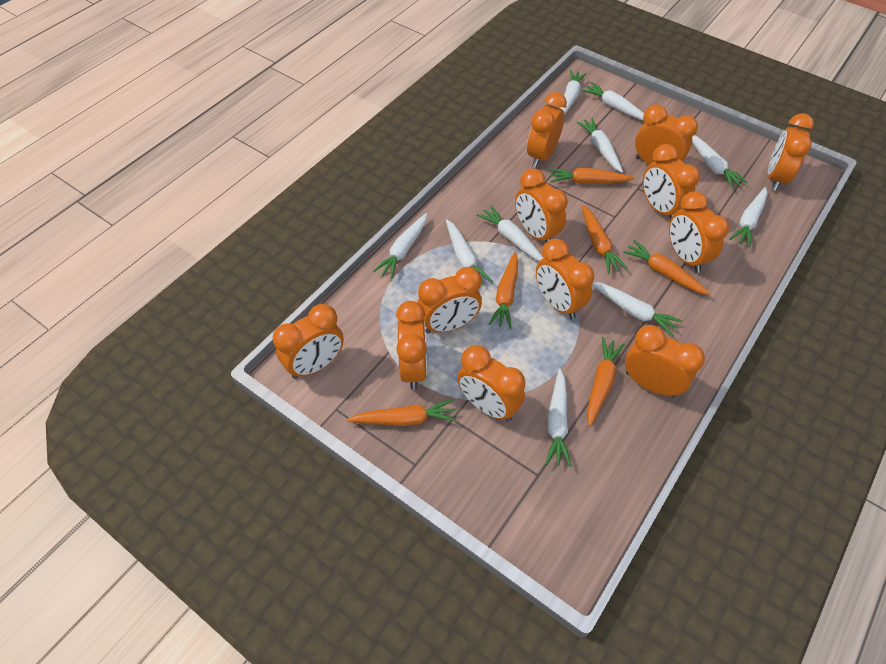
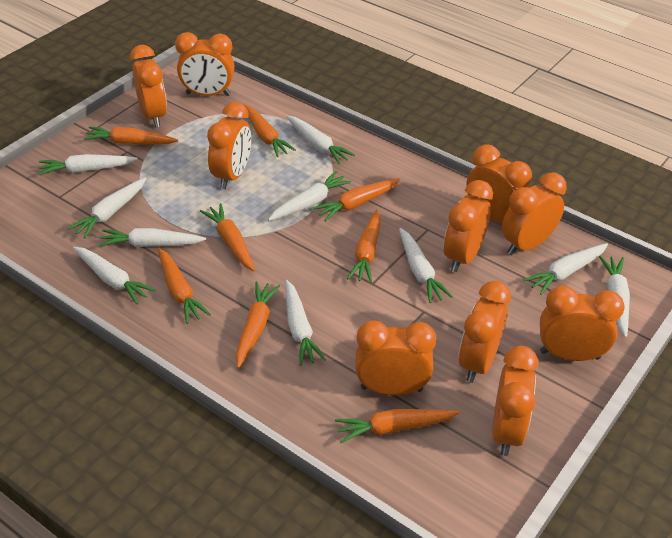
orange carrot: 6 -> 8
orange clock: 12 -> 10

